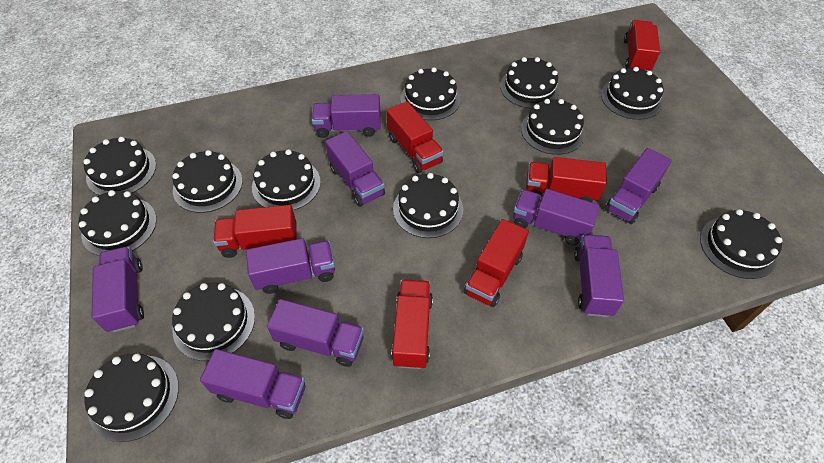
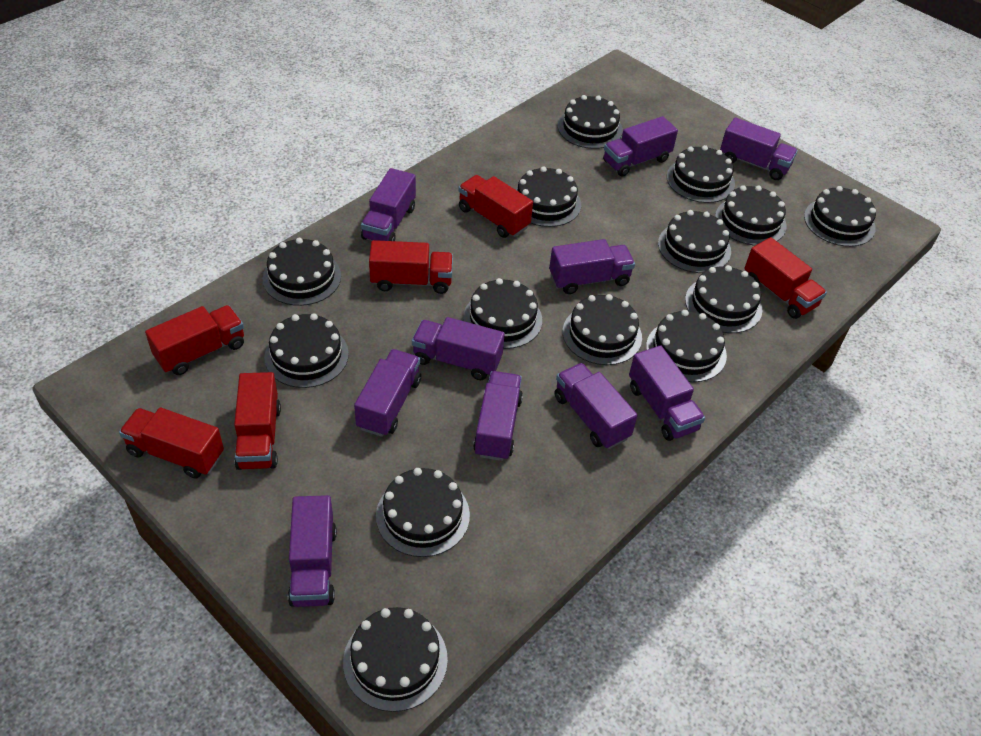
black cake: 12 -> 14
purple truck: 9 -> 10

